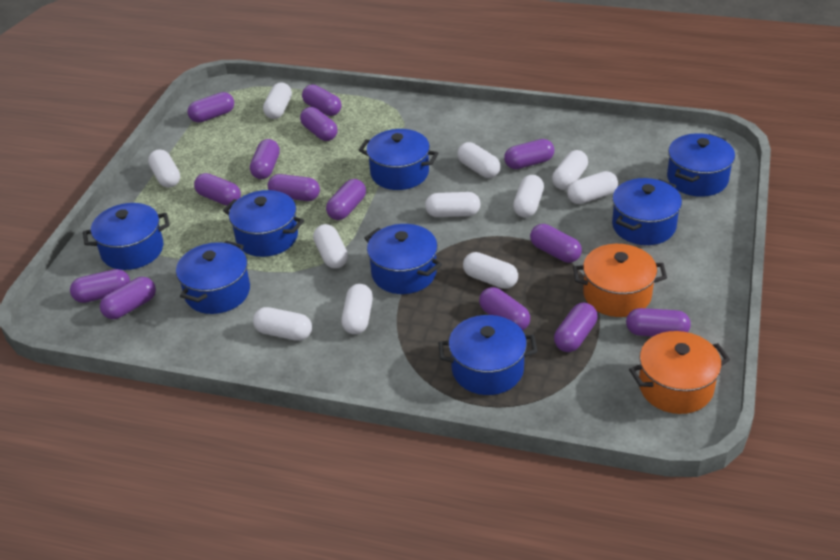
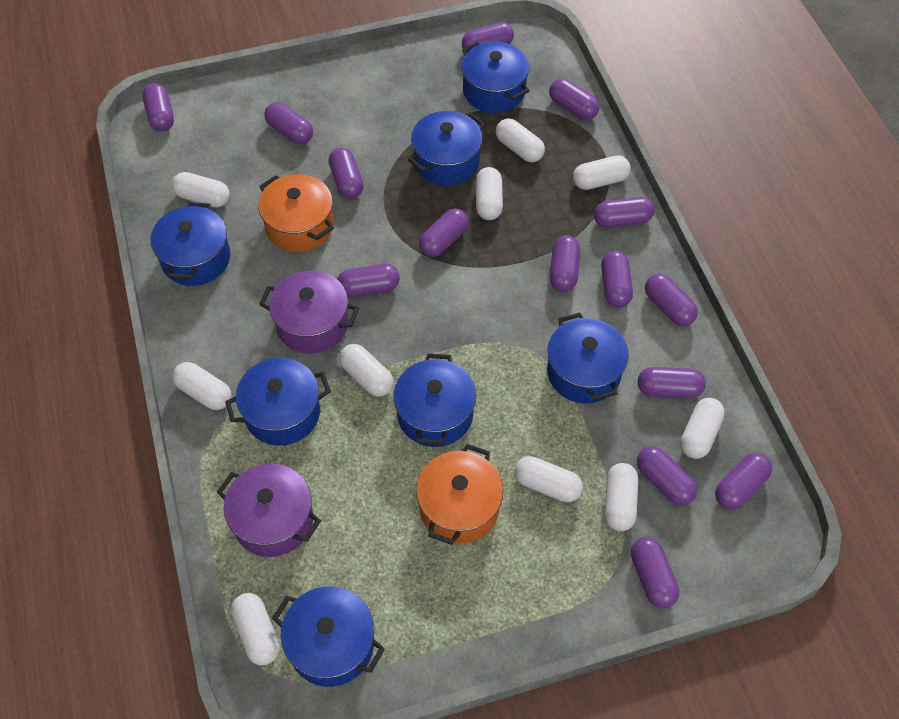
blue pot: 8 -> 7
purple capsule: 14 -> 15
purple pot: 0 -> 2
white capsule: 11 -> 10

